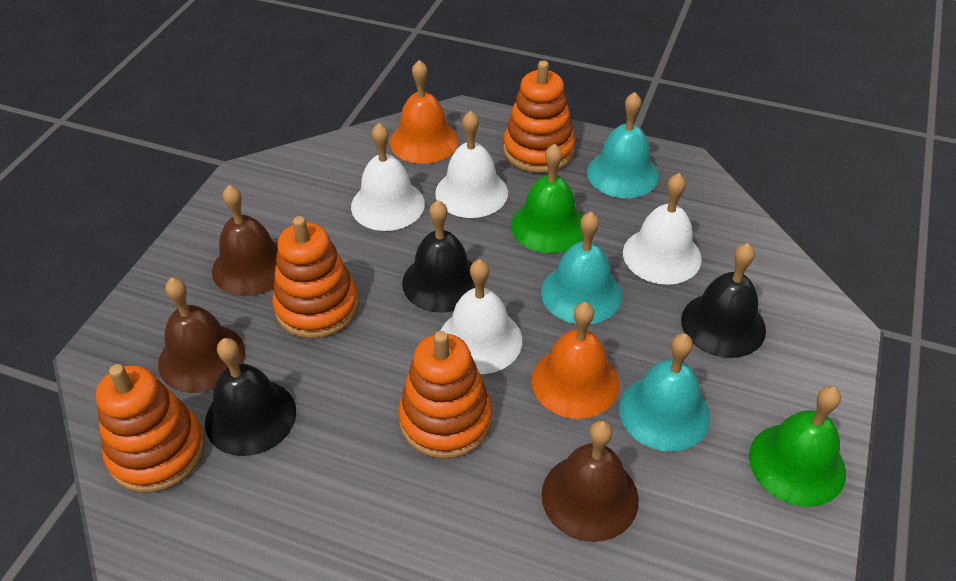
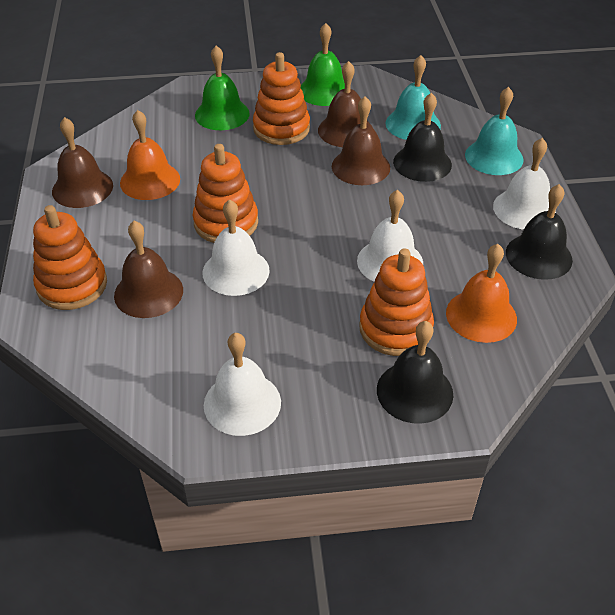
brown bell: 3 -> 4
turquoise bell: 3 -> 2

